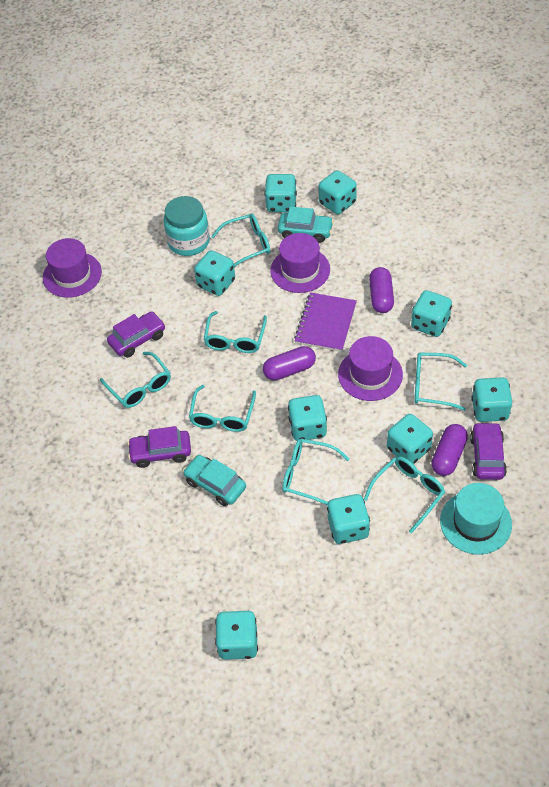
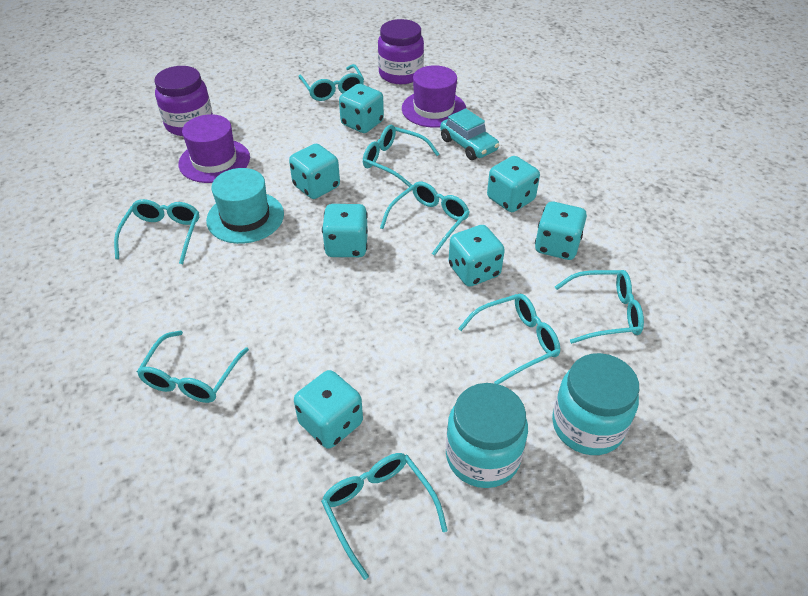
purple capsule: 3 -> 0
purple car: 3 -> 0
purple hat: 3 -> 2
purple jar: 0 -> 2
purple notebook: 1 -> 0
turquoise car: 2 -> 1
turquoise dice: 9 -> 7
turquoise glasses: 7 -> 8
turquoise jar: 1 -> 2

